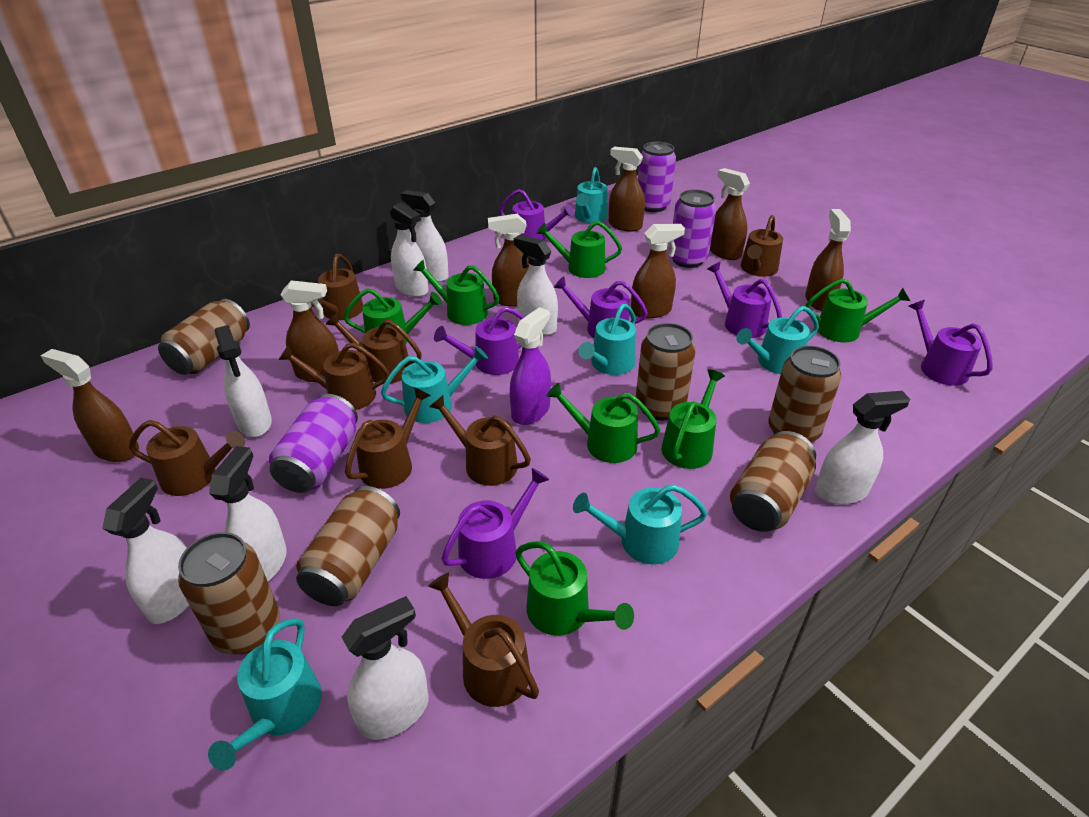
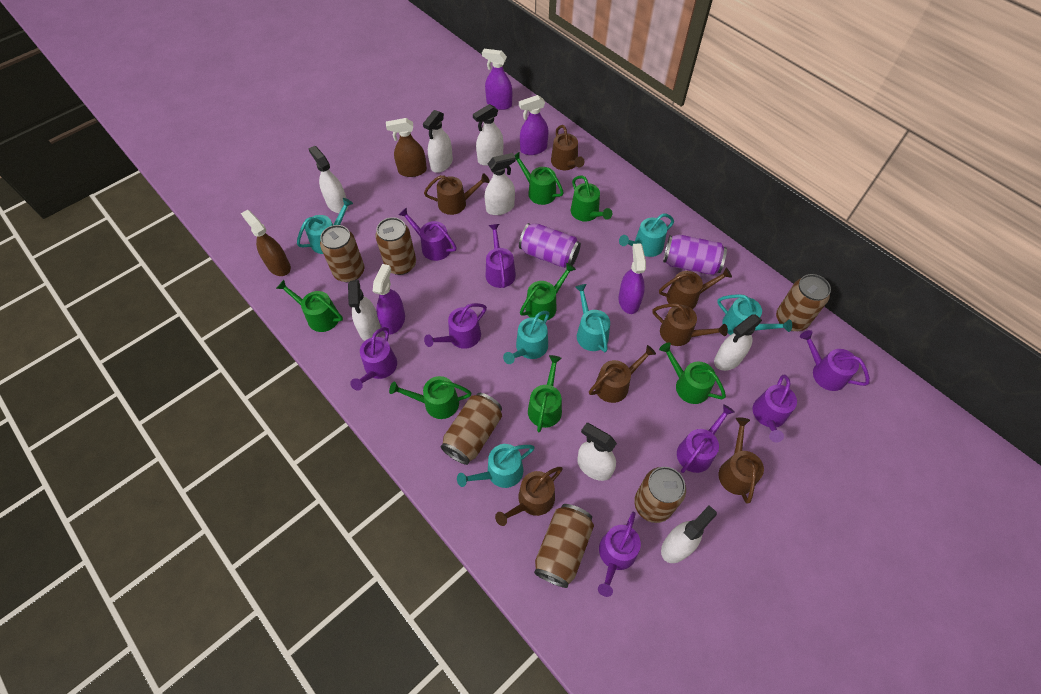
brown spray bottle: 7 -> 2
brown watering can: 8 -> 7
purple can: 3 -> 2
purple spray bottle: 1 -> 4
purple watering can: 6 -> 8

